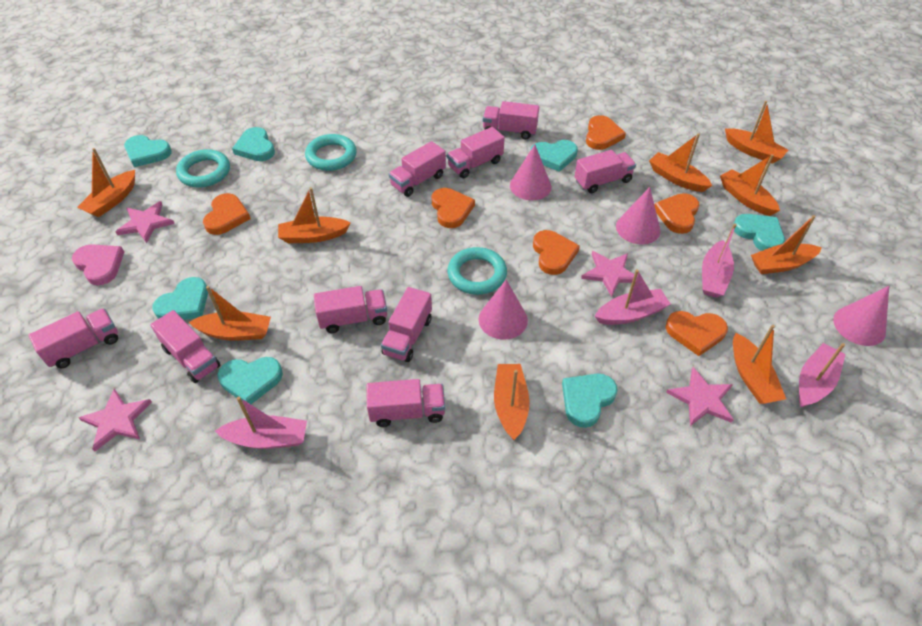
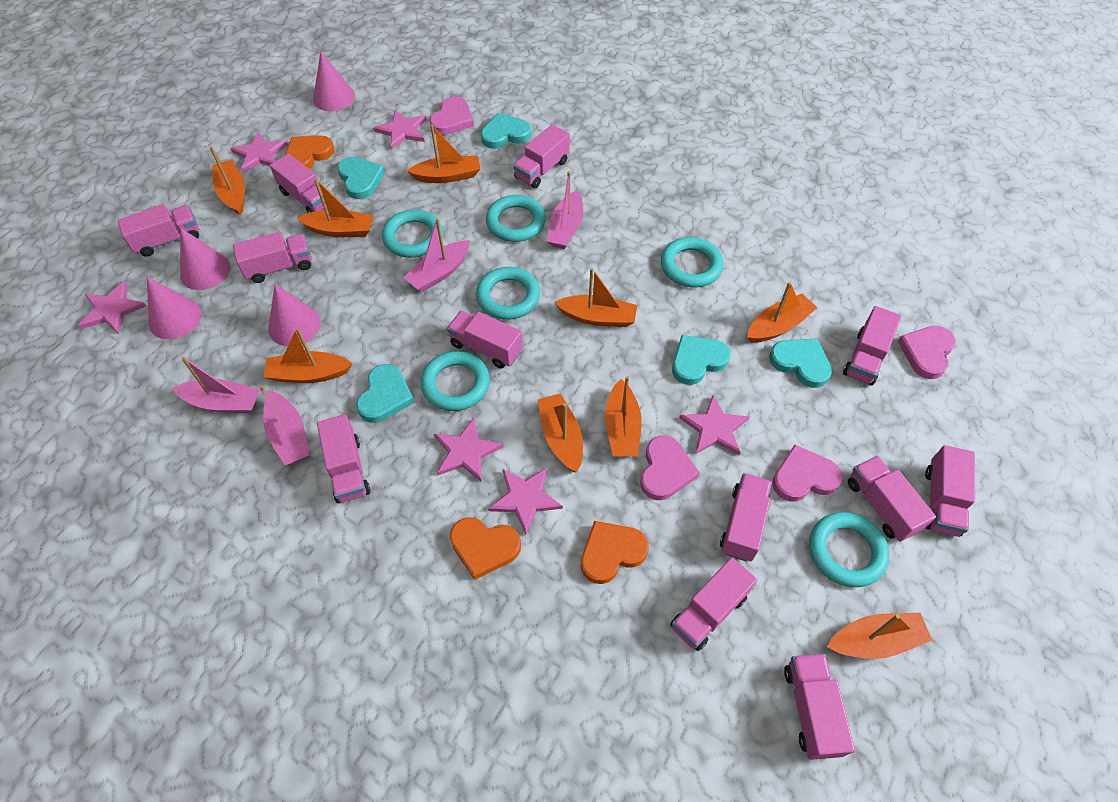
orange heart: 6 -> 3
pink heart: 1 -> 4
pink star: 4 -> 6
pink truck: 9 -> 12
turquoise heart: 7 -> 5
turquoise ring: 3 -> 6

